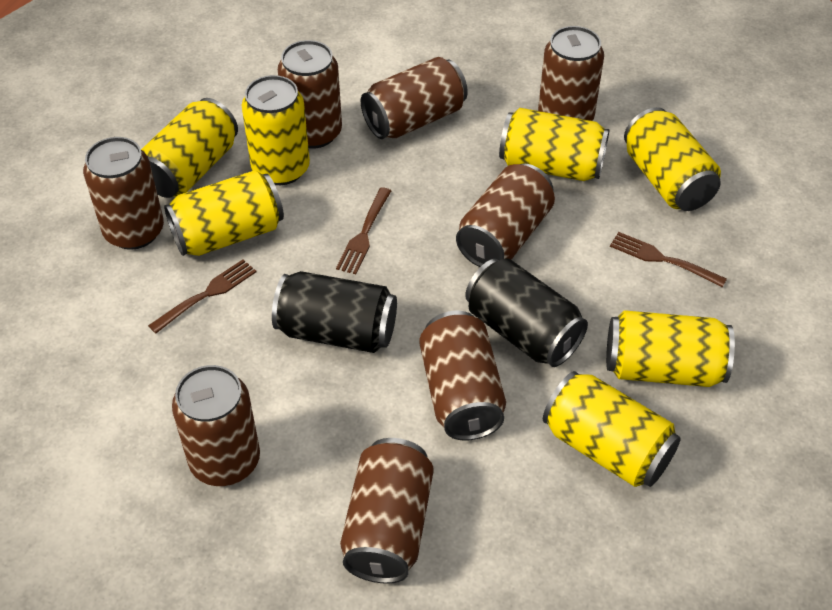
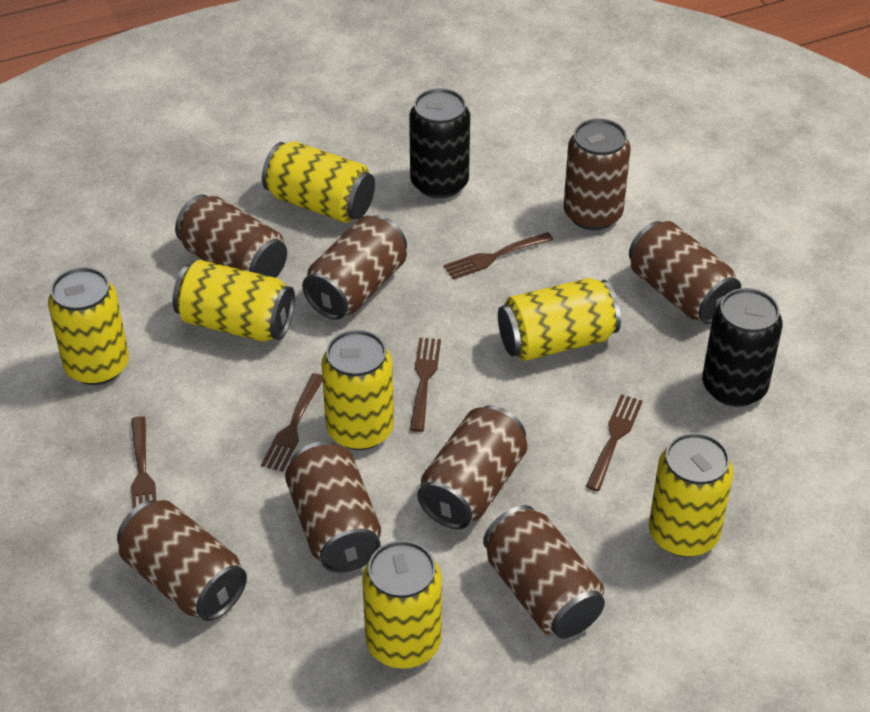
brown fork: 3 -> 5

